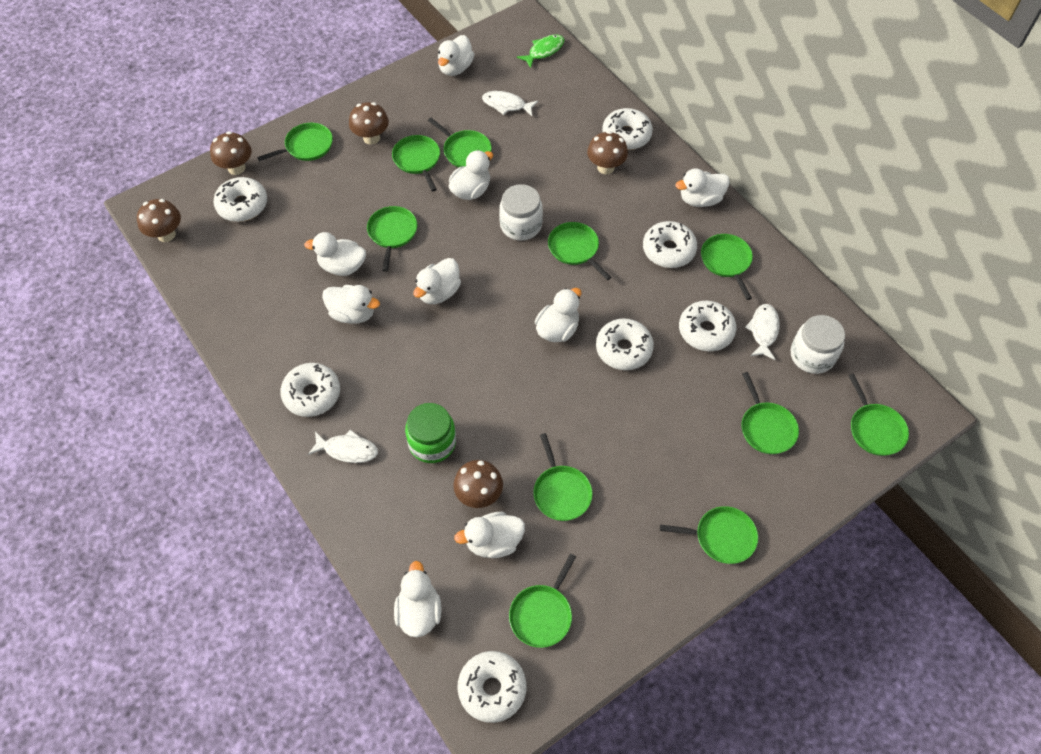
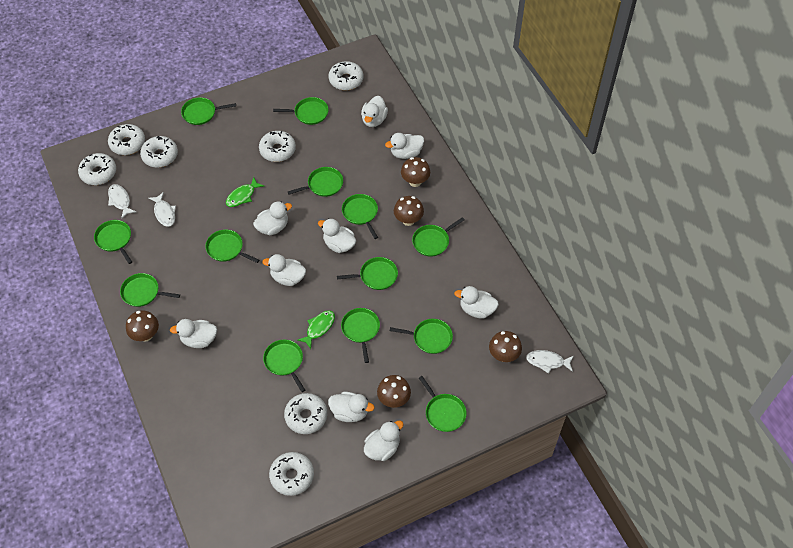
green fish: 1 -> 2
green jar: 1 -> 0
green pan: 11 -> 13
white jar: 2 -> 0

